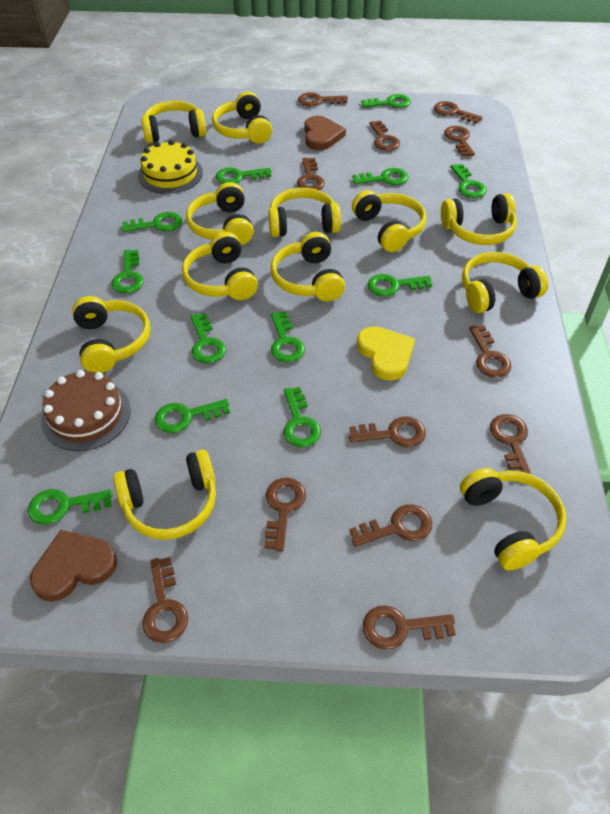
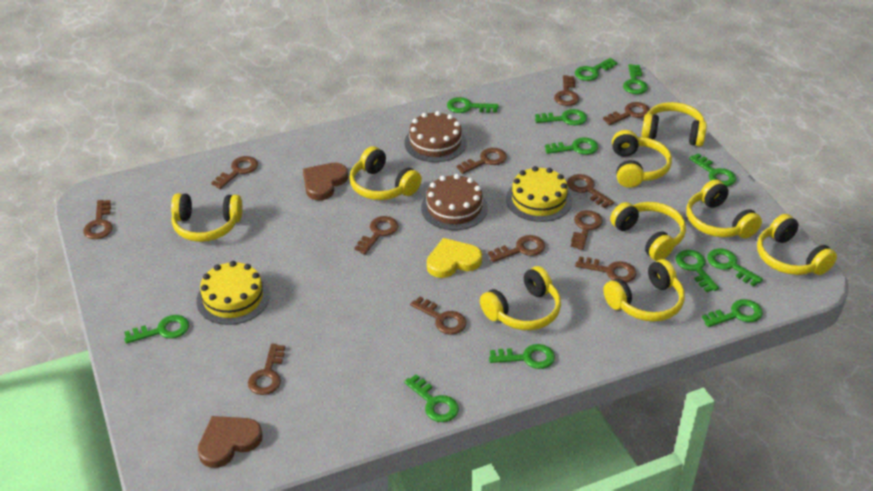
brown cake: 1 -> 2
yellow cake: 1 -> 2
yellow headphones: 12 -> 9

